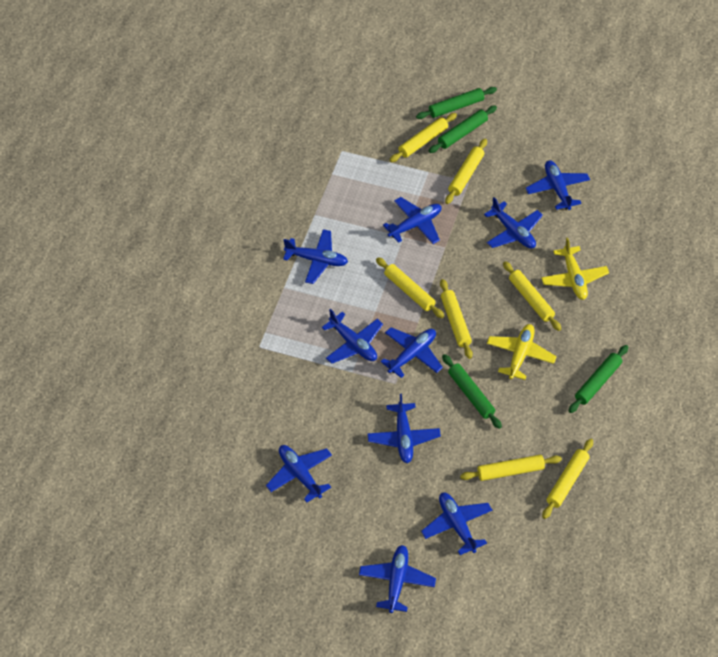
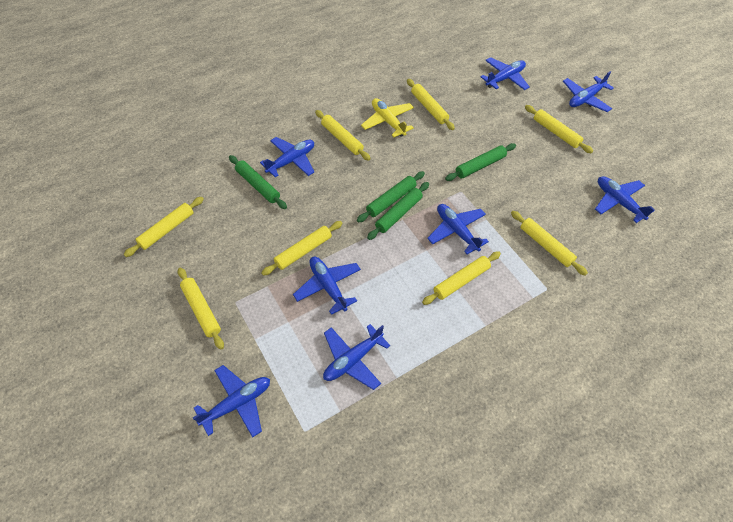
blue plane: 10 -> 8
yellow plane: 2 -> 1
yellow rolling pin: 7 -> 8

